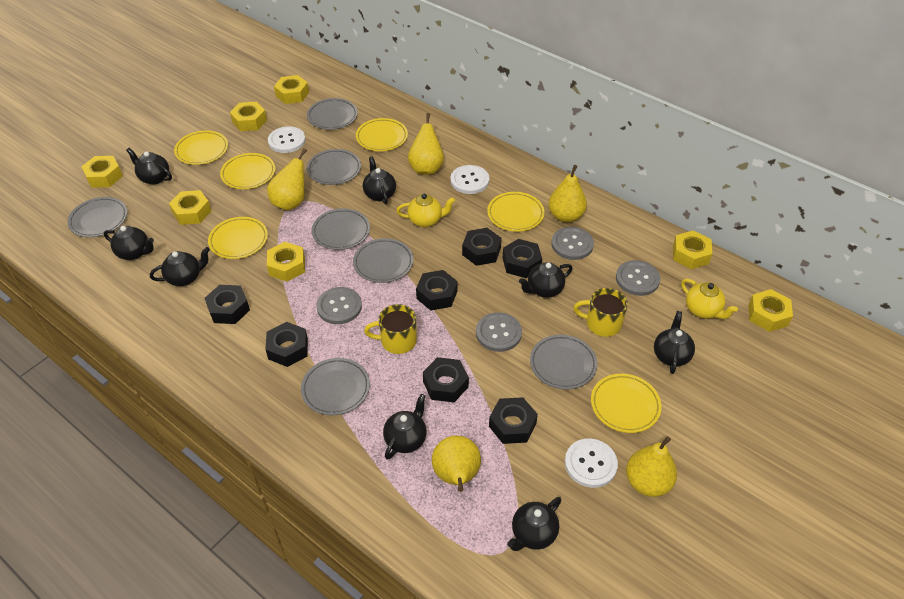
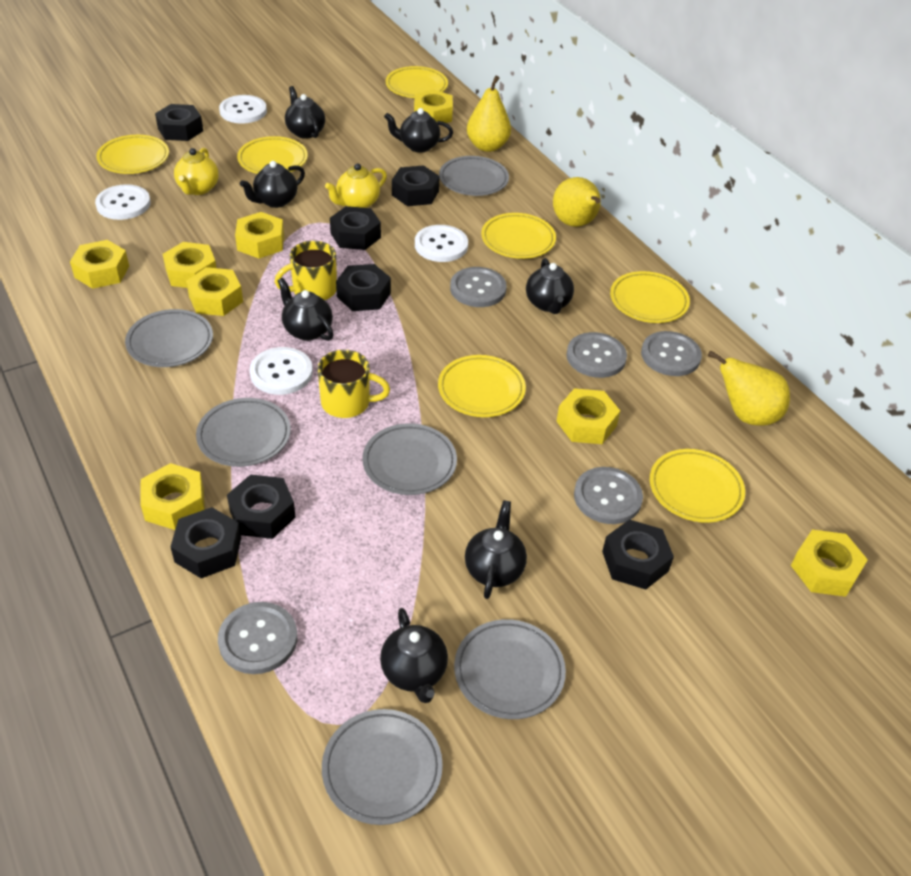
black teapot: 8 -> 7
grey button: 4 -> 5
grey plate: 7 -> 6
white button: 3 -> 4
yellow nut: 7 -> 8
yellow pear: 5 -> 3
yellow plate: 6 -> 7

